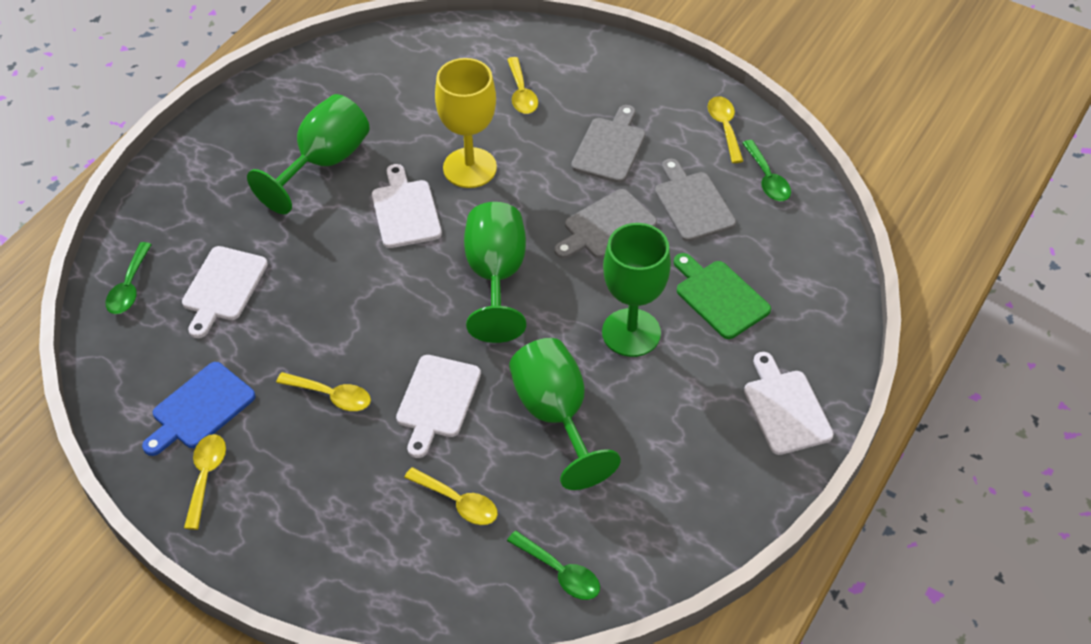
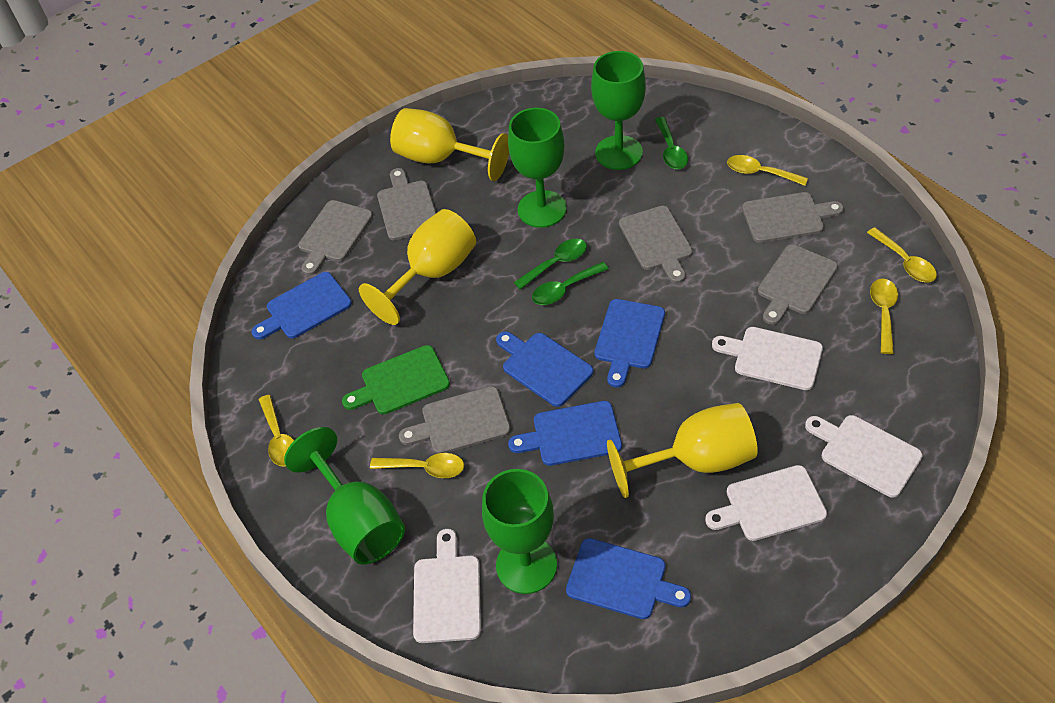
blue cutting board: 1 -> 5
grey cutting board: 3 -> 6
yellow goblet: 1 -> 3

